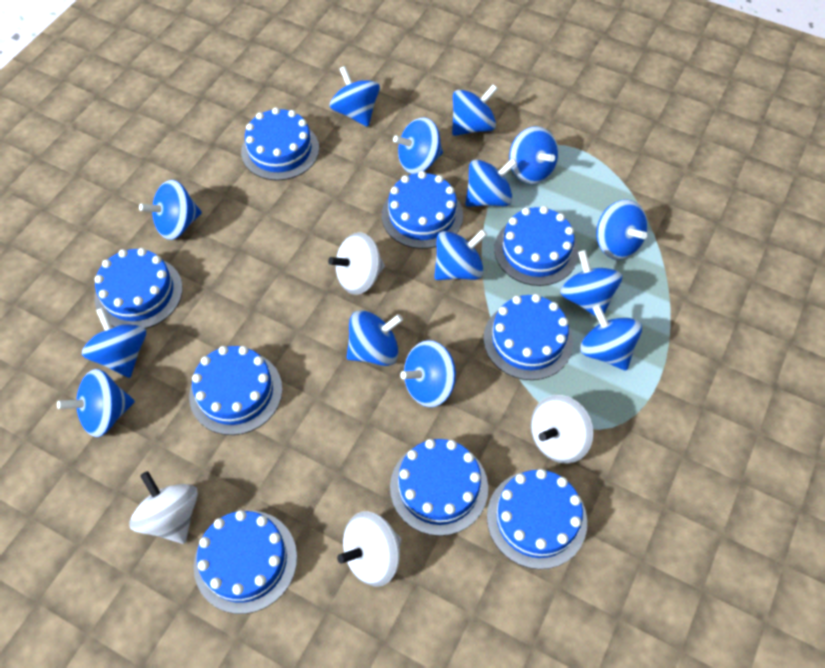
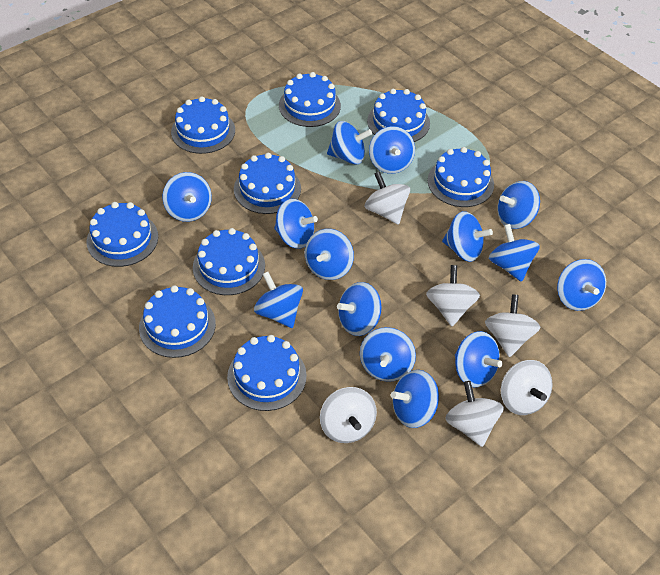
white spinning top: 4 -> 6

